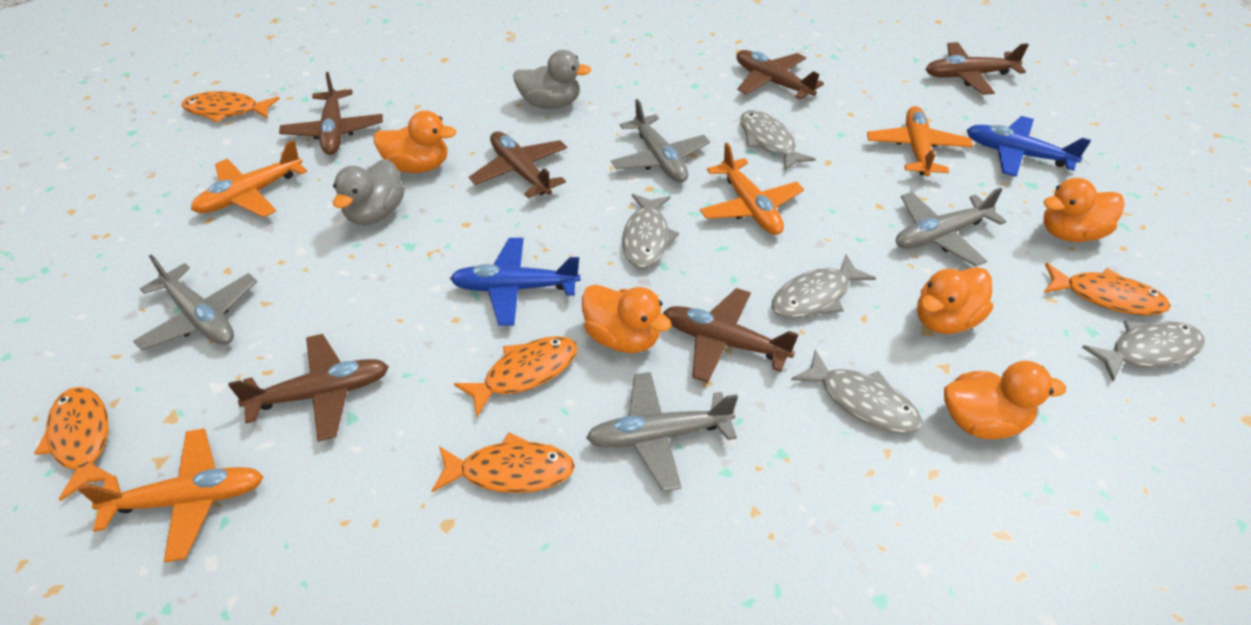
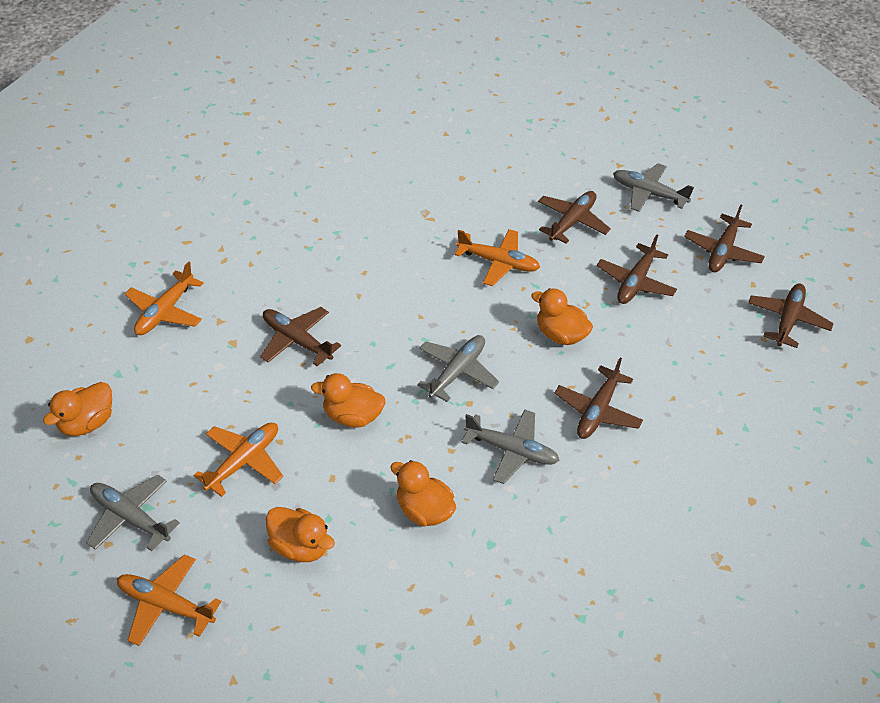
blue plane: 2 -> 0
grey duck: 2 -> 0
grey fish: 5 -> 0
orange fish: 5 -> 0

